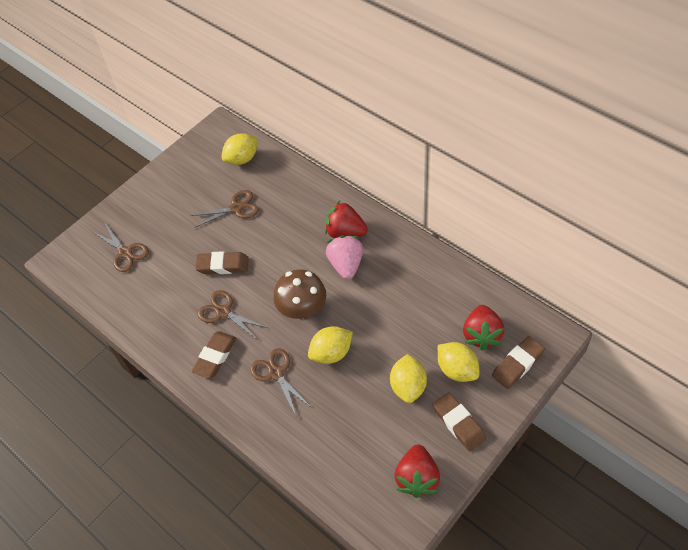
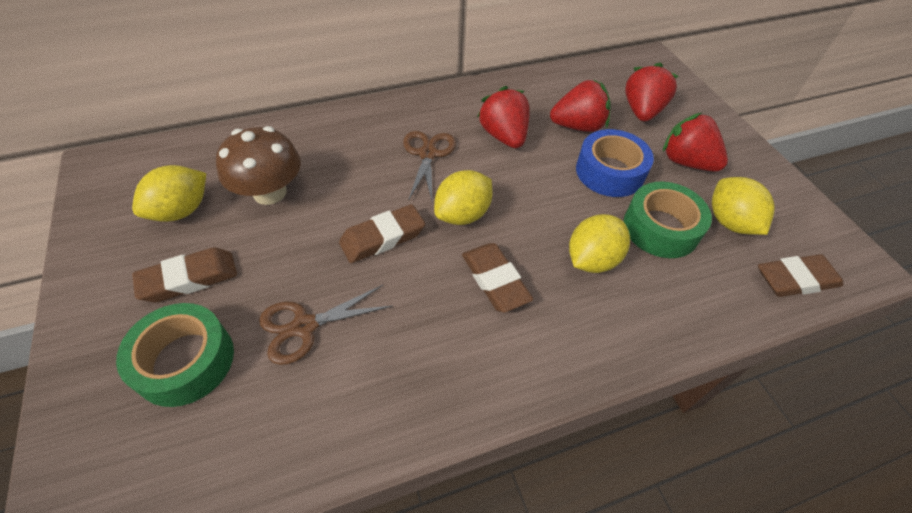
blue tape: 0 -> 1
brown scissors: 4 -> 2
green tape: 0 -> 2
pink strawberry: 1 -> 0
red strawberry: 3 -> 4

